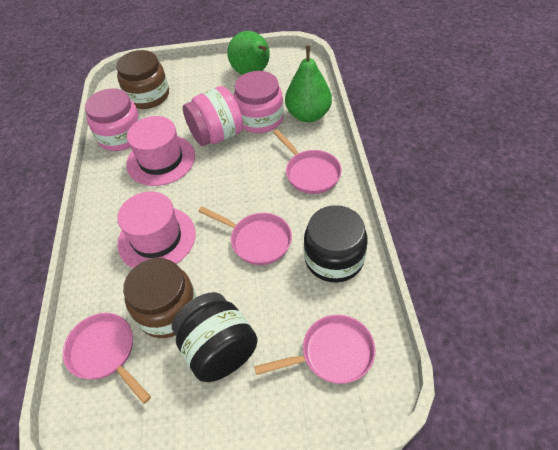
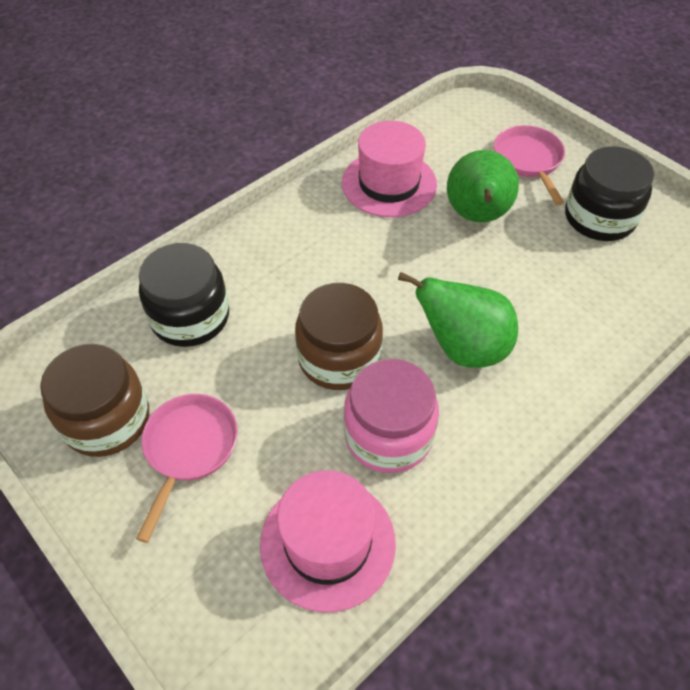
pink jar: 3 -> 1
pink pan: 4 -> 2

